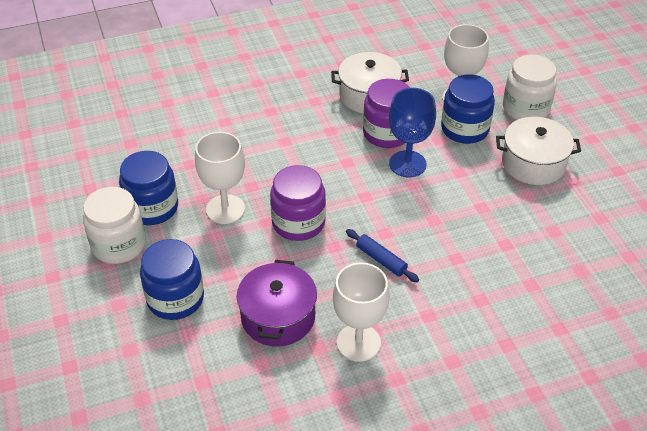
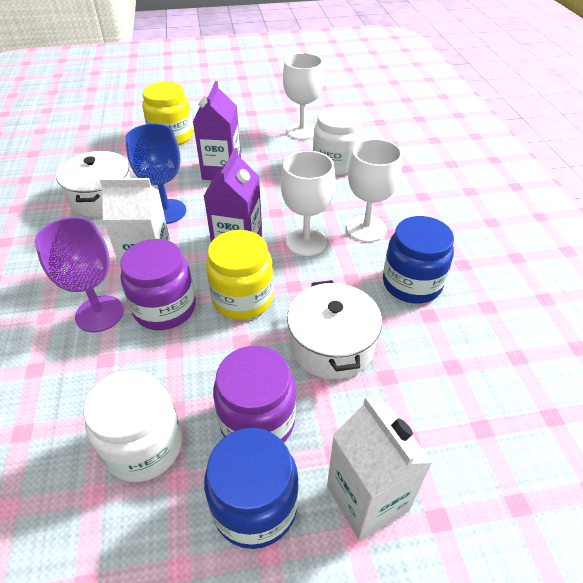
blue jar: 3 -> 2
blue rolling pin: 1 -> 0
purple carton: 0 -> 2
purple goblet: 0 -> 1
purple pot: 1 -> 0
white carton: 0 -> 2
yellow jar: 0 -> 2

